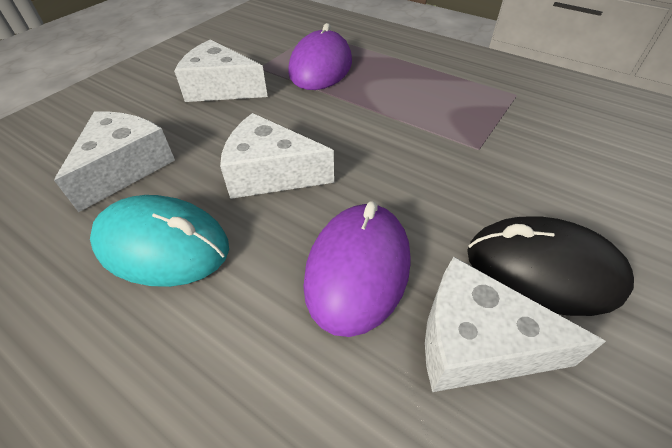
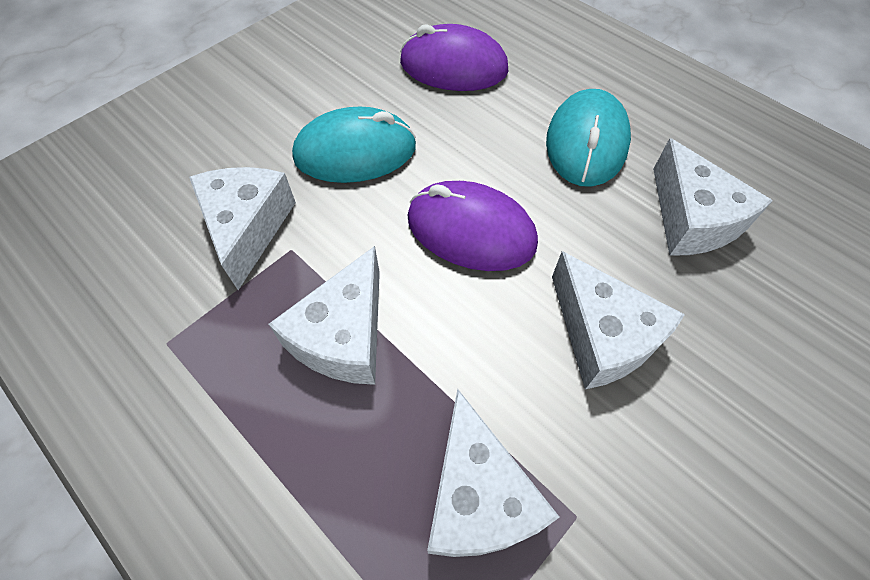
black mouse: 1 -> 0
turquoise mouse: 1 -> 2
white cheese: 4 -> 5

